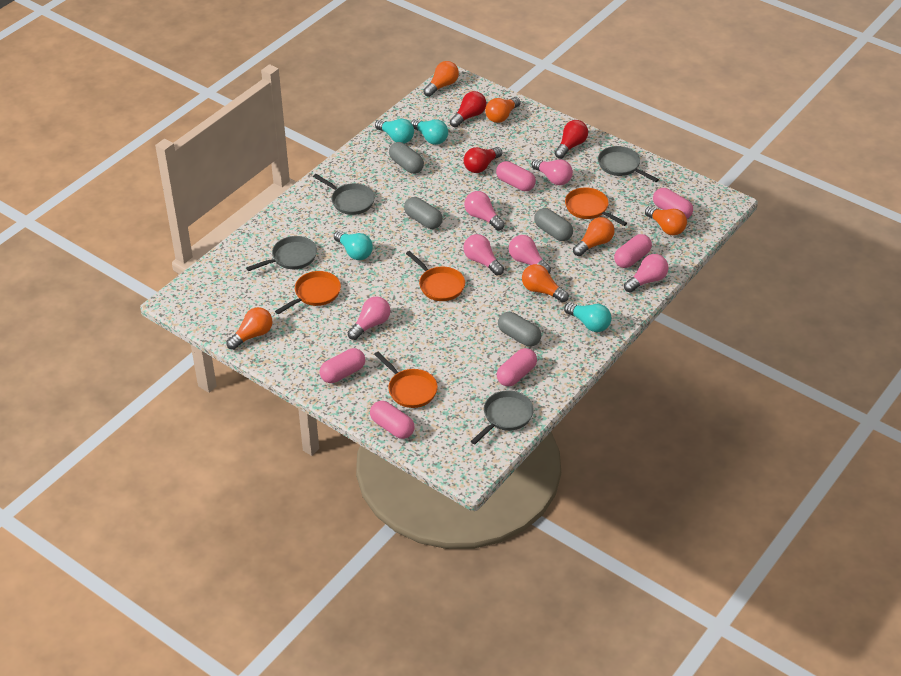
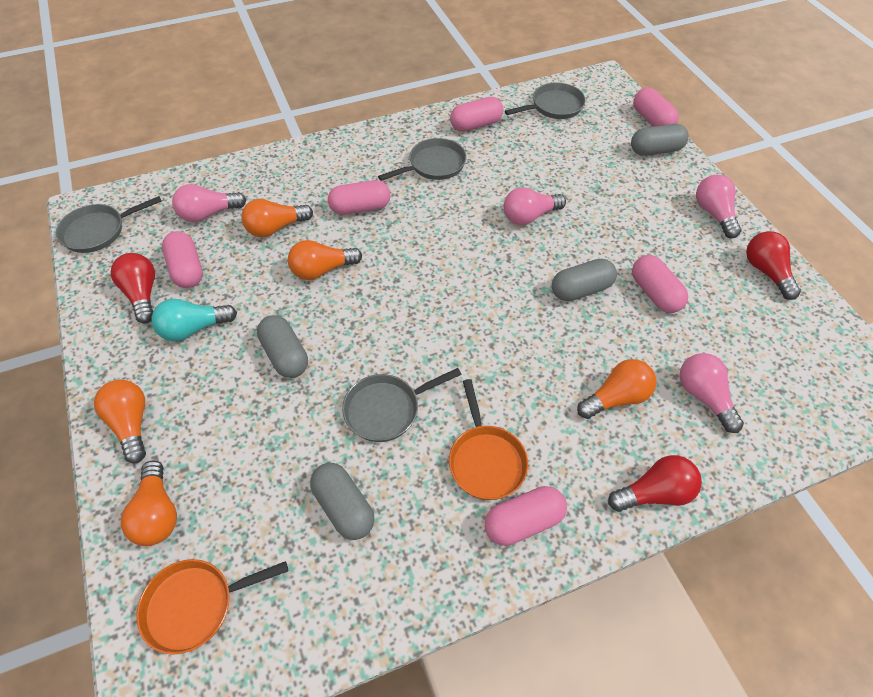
orange light bulb: 6 -> 5
orange pan: 4 -> 2
pink light bulb: 6 -> 4
turquoise light bulb: 4 -> 1

